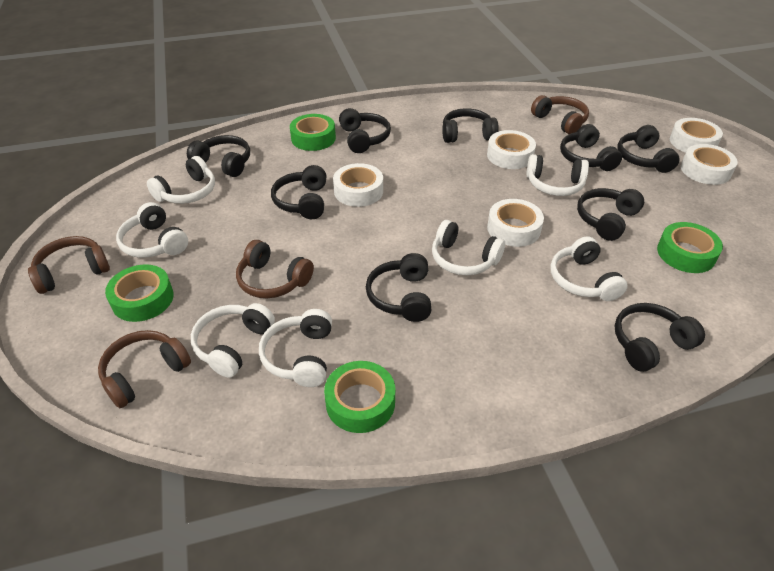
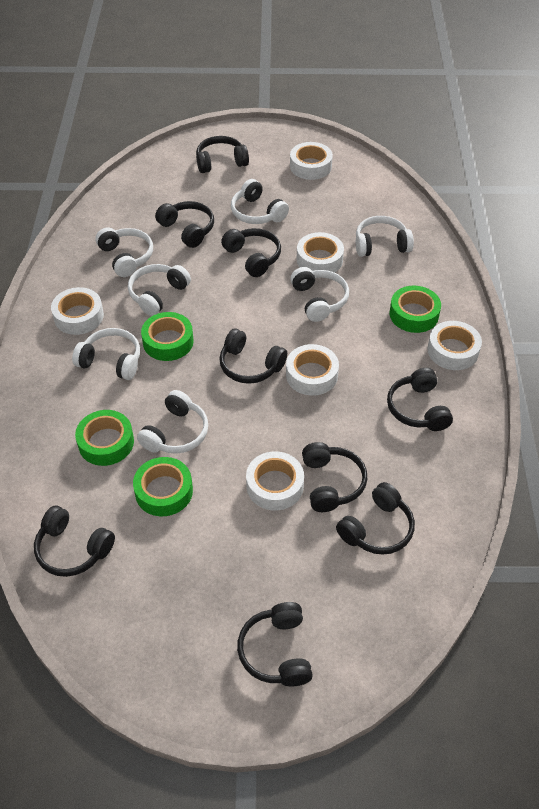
brown headphones: 4 -> 0
white tape: 5 -> 6

